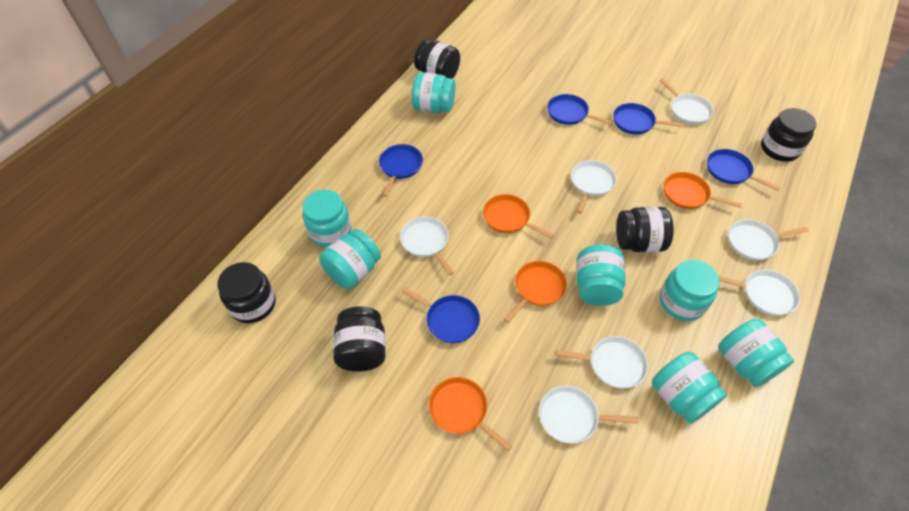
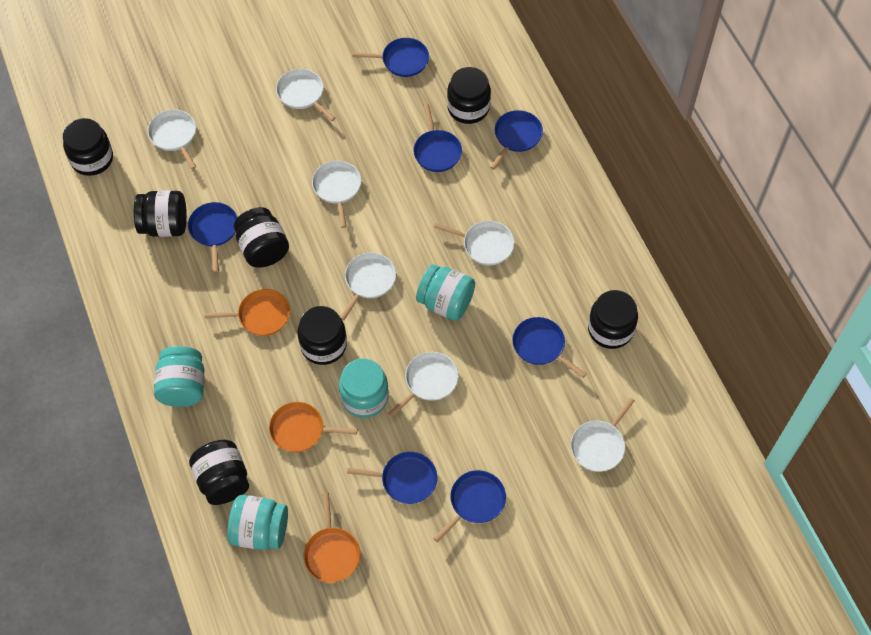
black jar: 5 -> 7
blue pan: 5 -> 7
orange pan: 4 -> 3
turquoise jar: 7 -> 4

